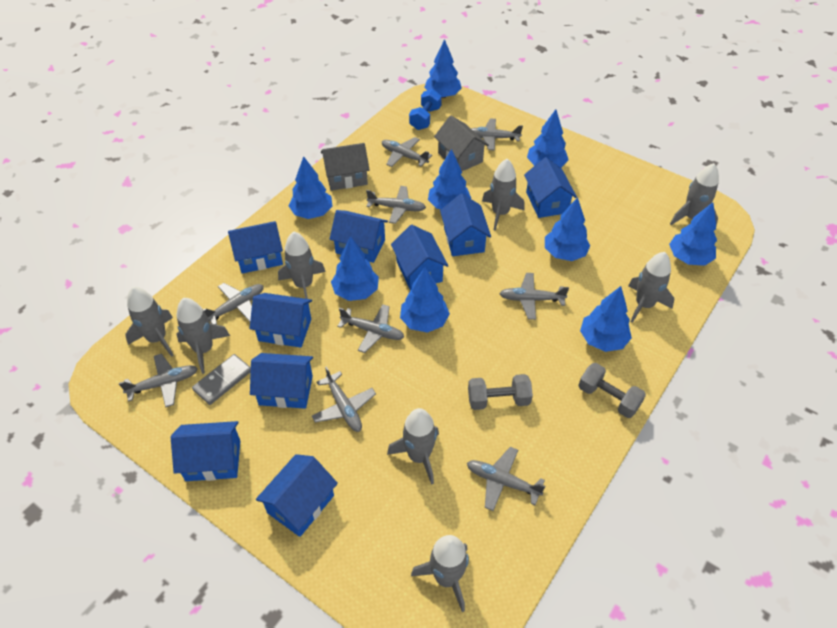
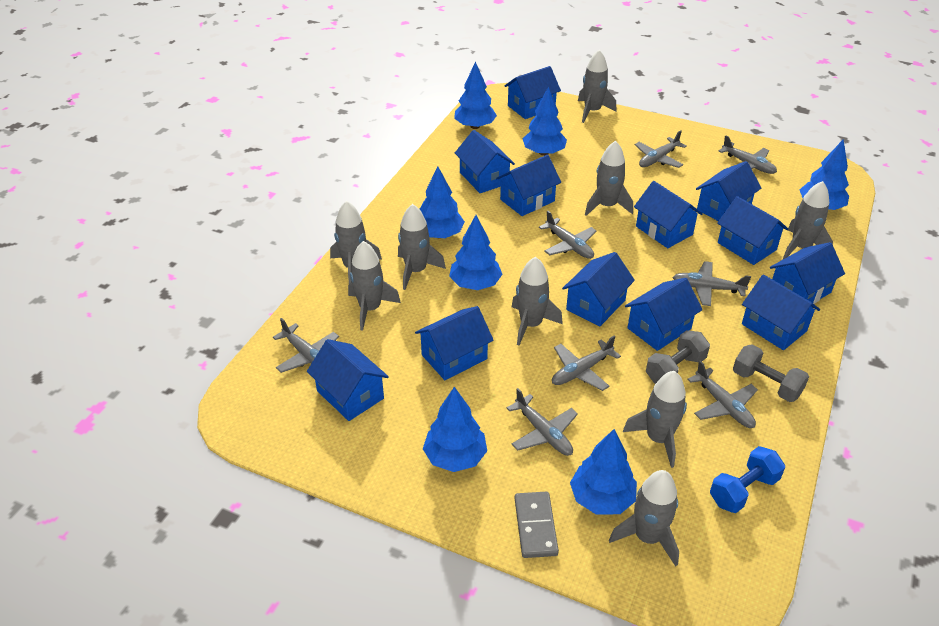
blue house: 9 -> 12
blue tree: 9 -> 7
grey house: 2 -> 0
grey plane: 9 -> 8
grey rocket: 8 -> 9

